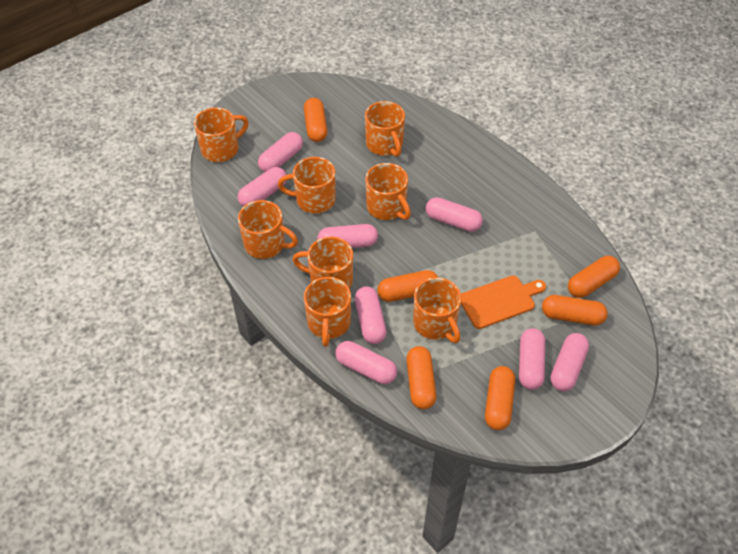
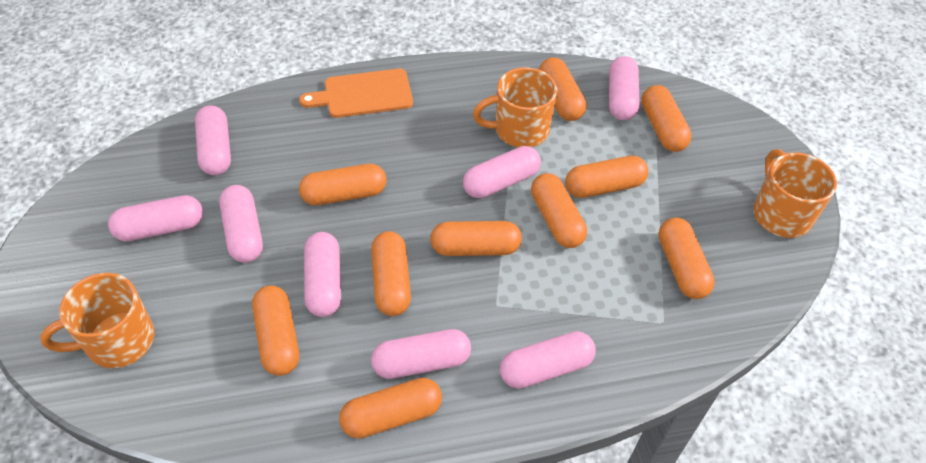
orange capsule: 6 -> 10
orange mug: 8 -> 3

